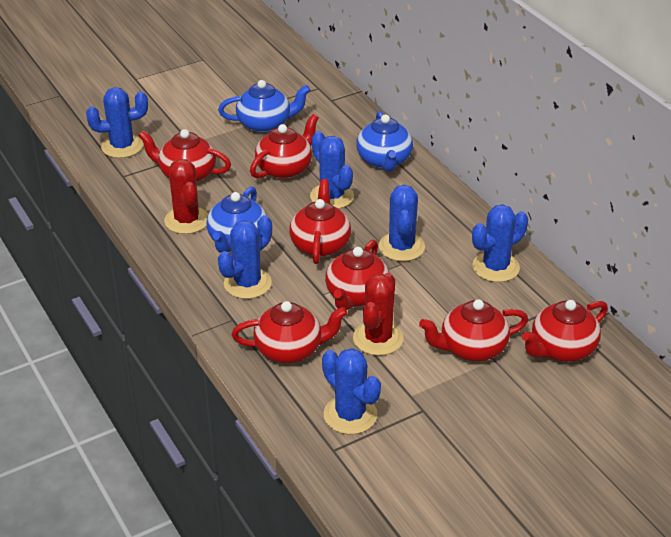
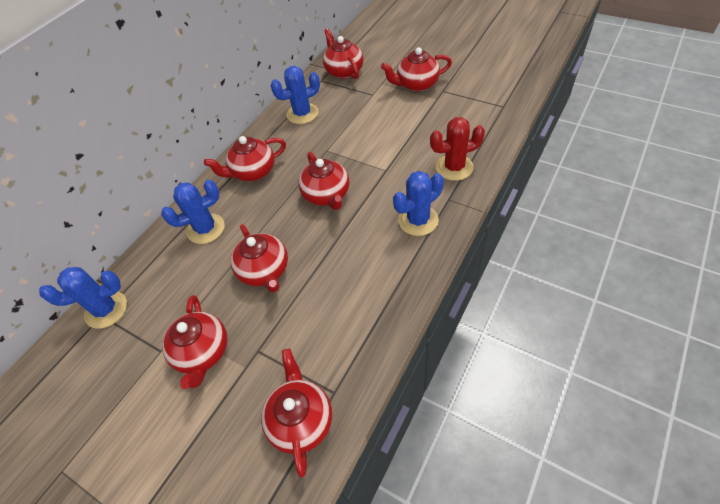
blue cactus: 6 -> 4
blue teapot: 3 -> 0
red cactus: 2 -> 1

